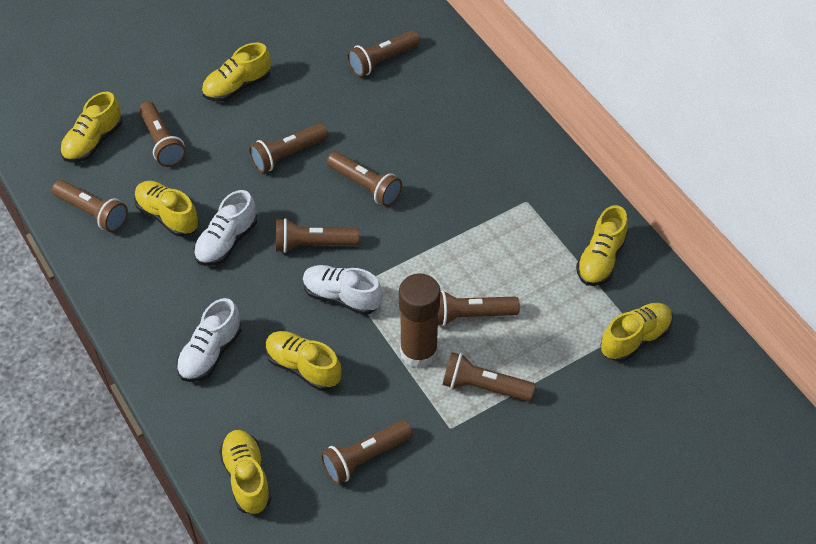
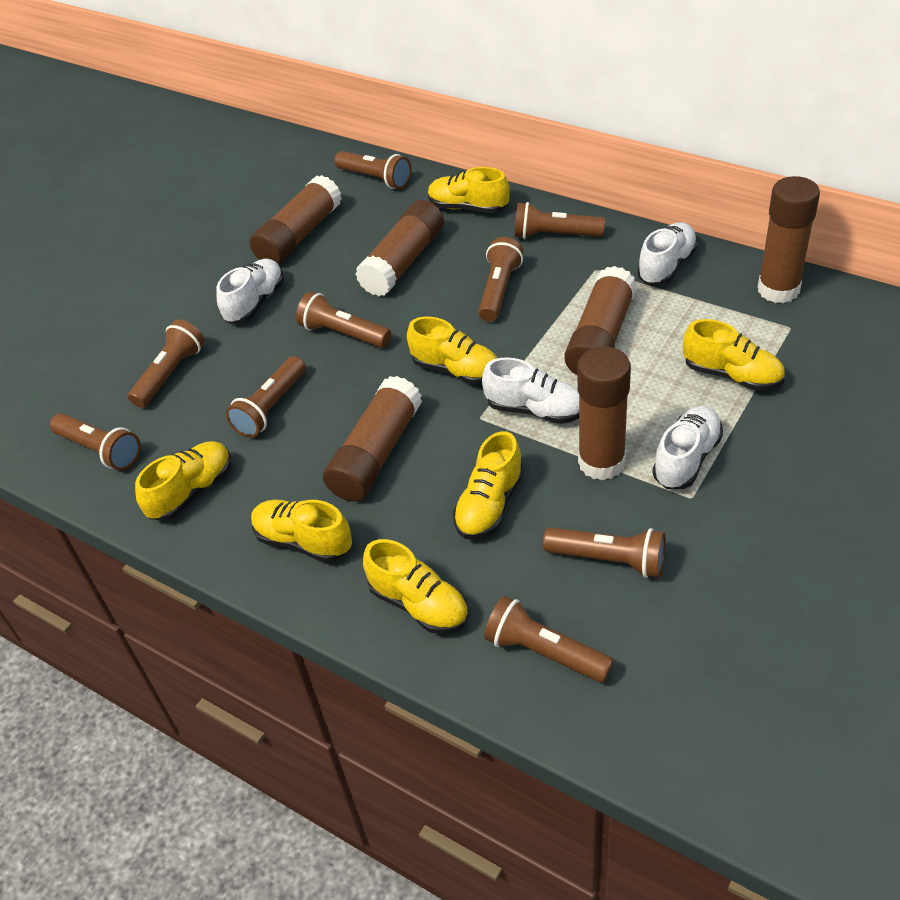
brown glue stick: 1 -> 6
white shoe: 3 -> 4

